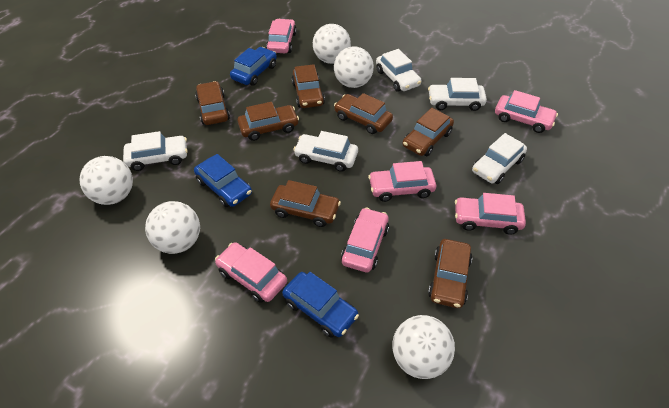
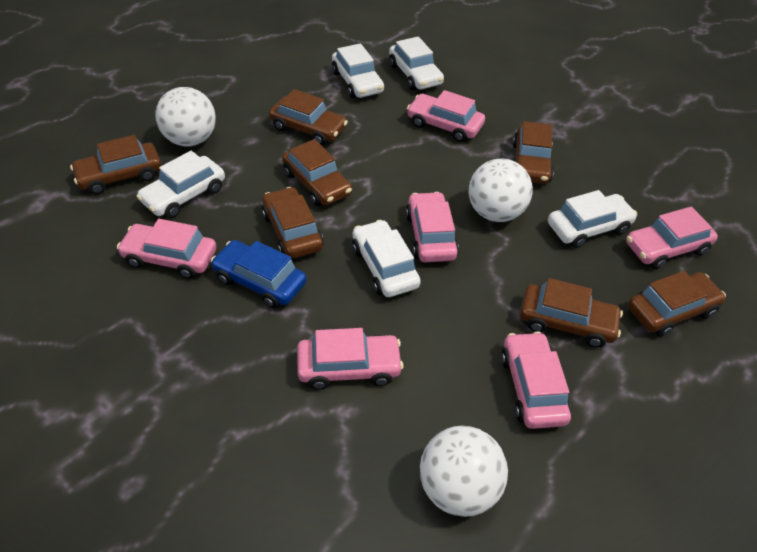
blue car: 3 -> 1
white ball: 5 -> 3

